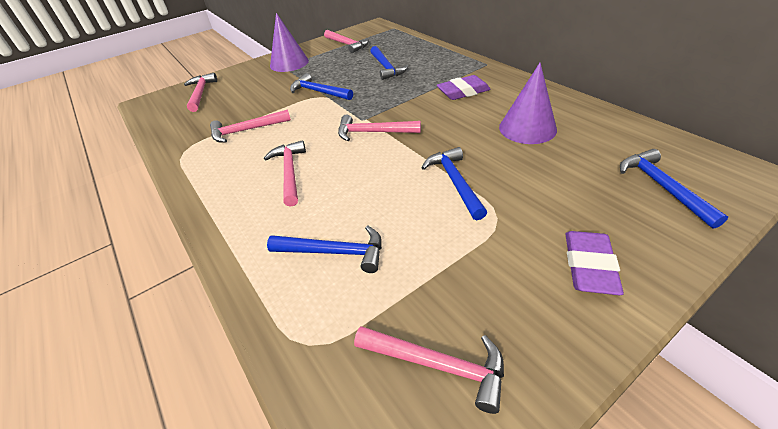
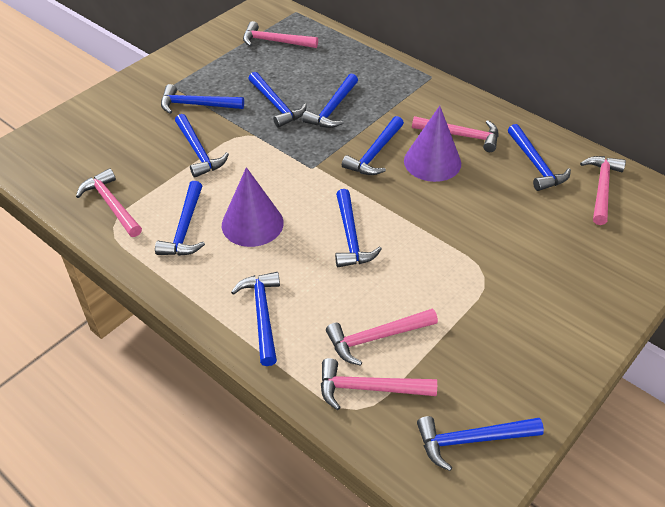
blue hammer: 5 -> 10
purple eraser: 2 -> 0

